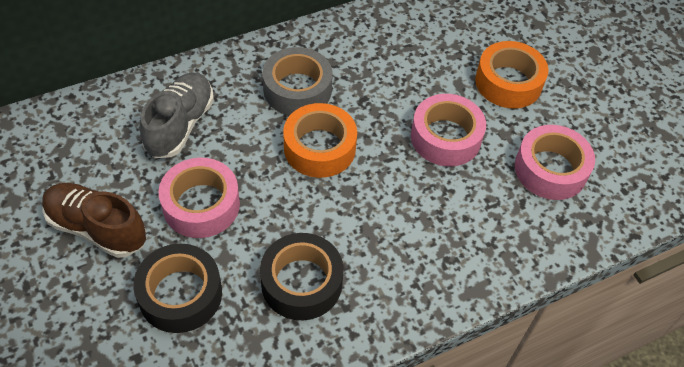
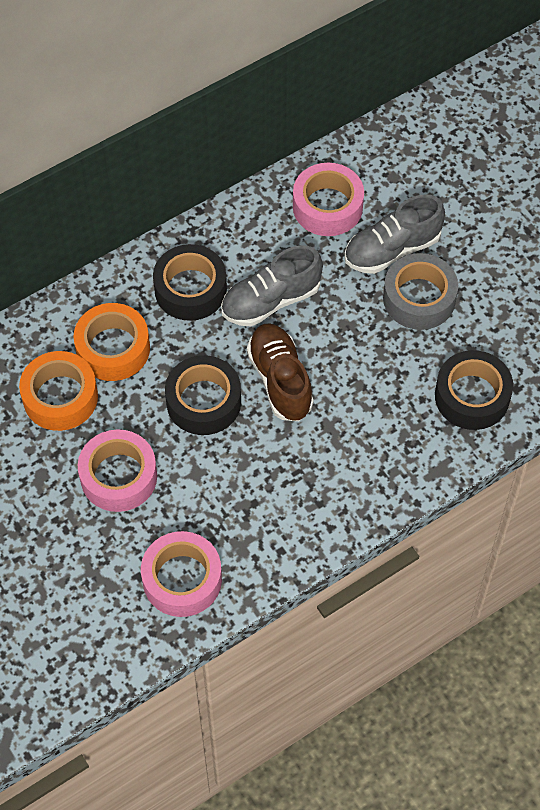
black tape: 2 -> 3
grey shoe: 1 -> 2

